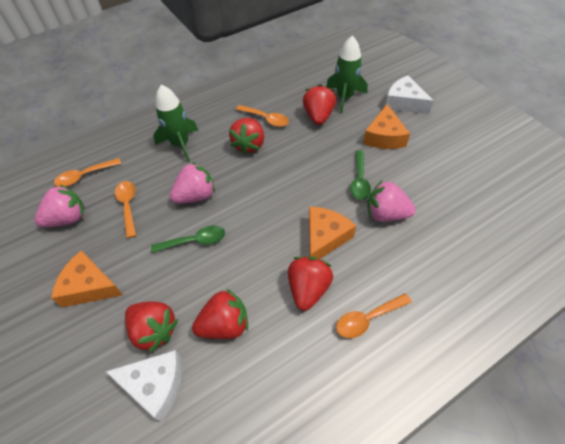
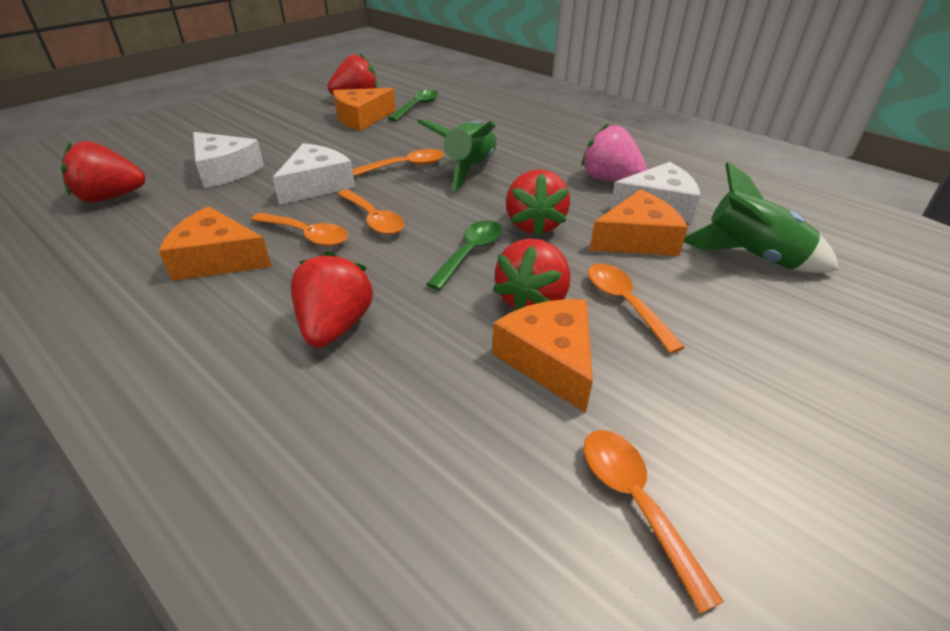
orange cheese: 3 -> 4
orange spoon: 4 -> 5
pink strawberry: 3 -> 1
white cheese: 2 -> 3

